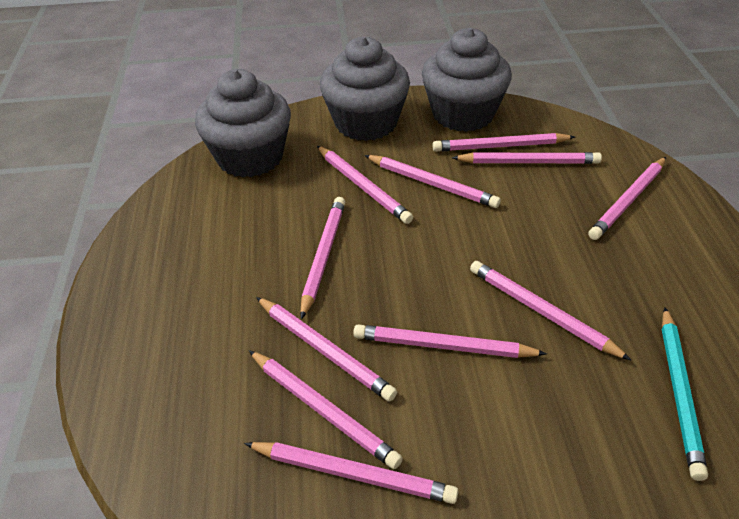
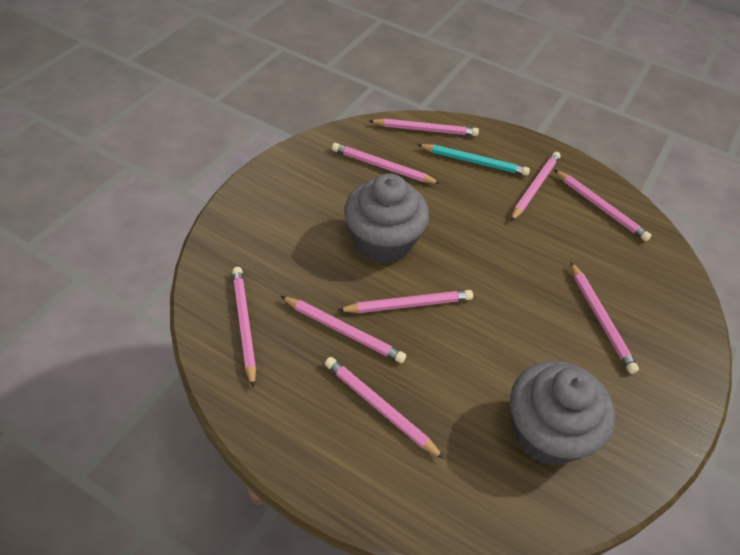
grey cupcake: 3 -> 2
pink pencil: 11 -> 9

